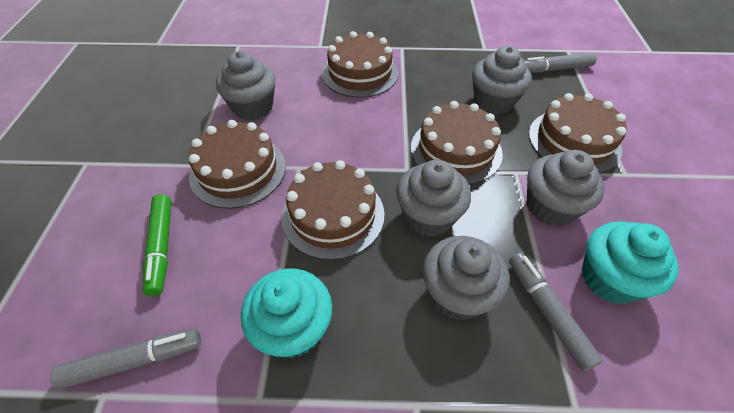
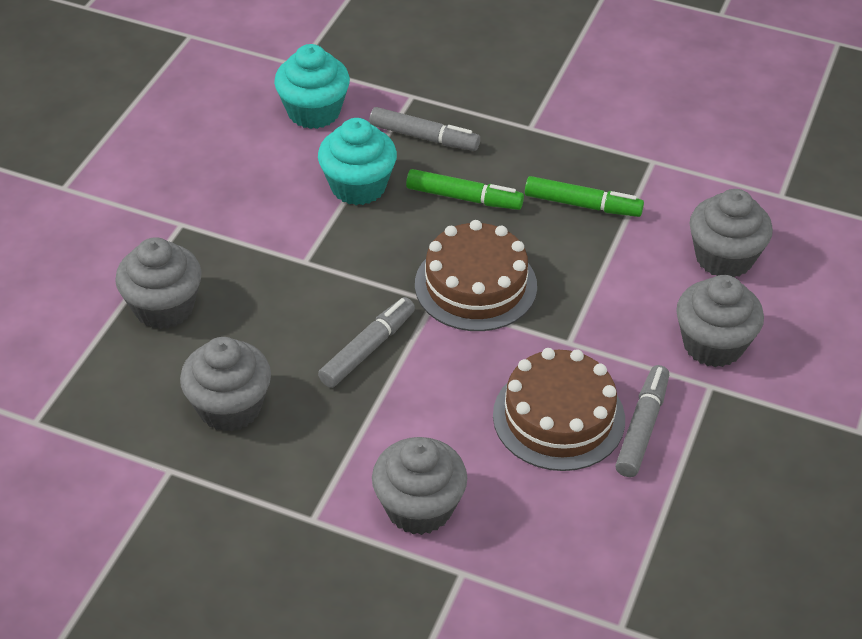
brown cake: 5 -> 2
green marker: 1 -> 2

